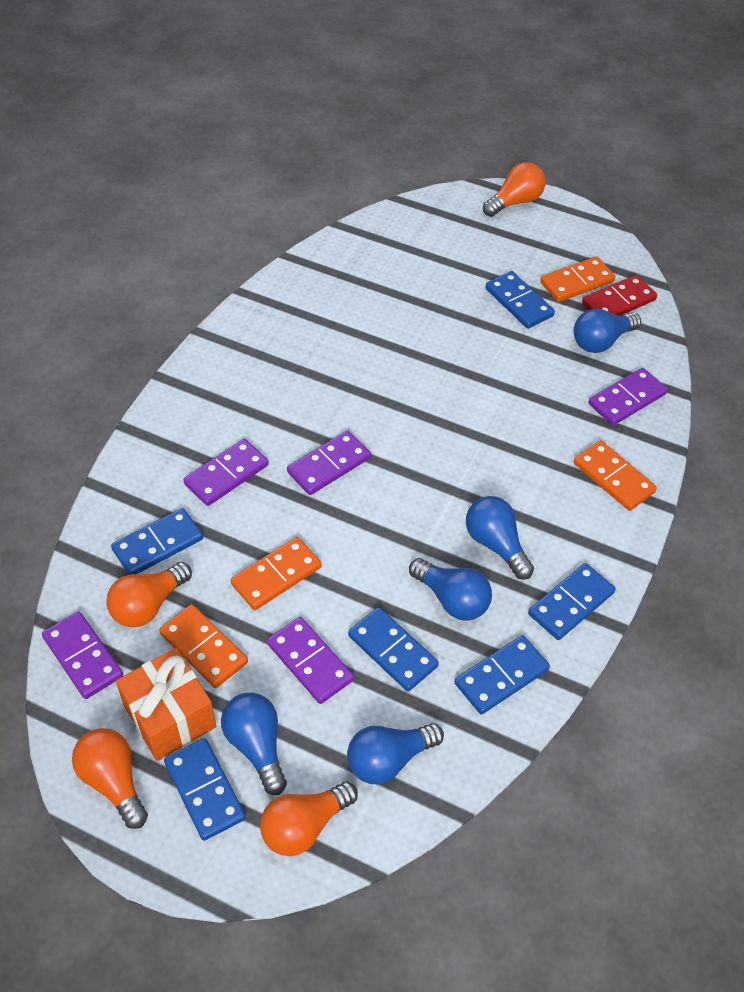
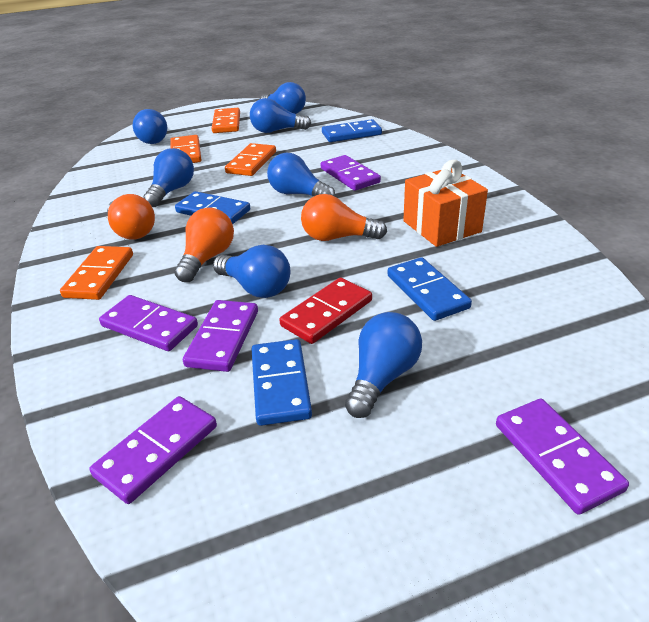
blue domino: 6 -> 4
blue light bulb: 5 -> 7
orange light bulb: 4 -> 3

